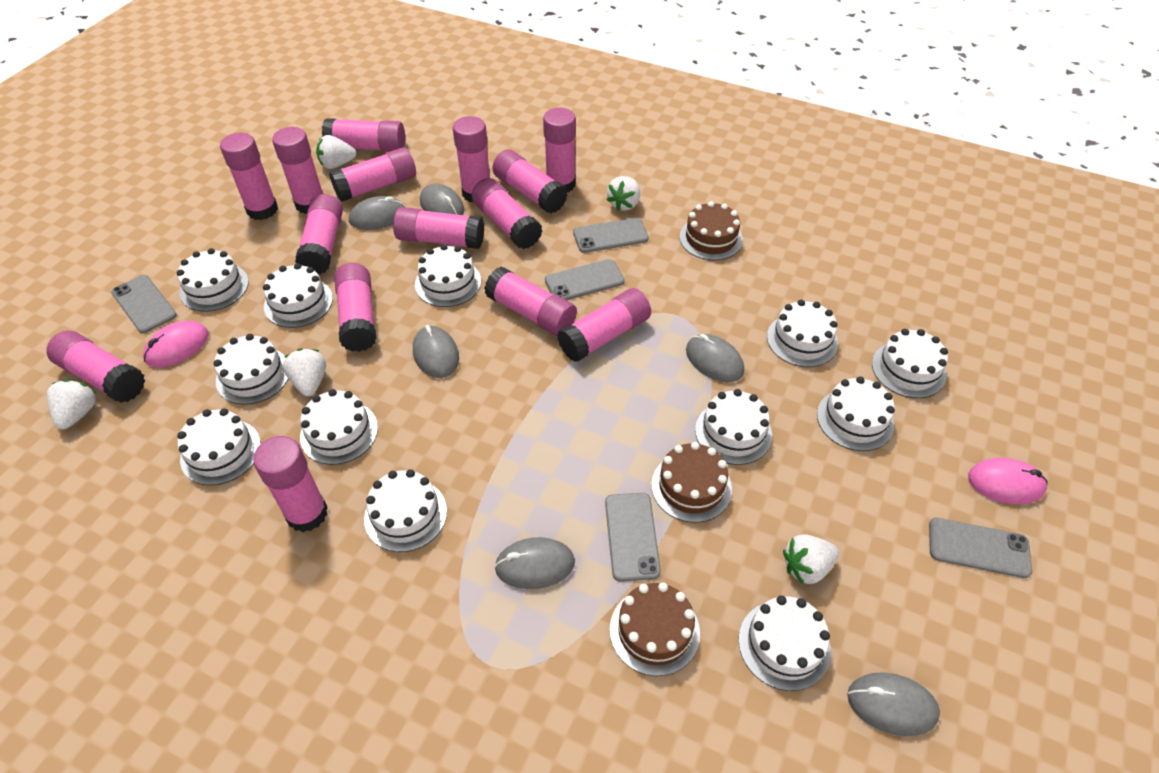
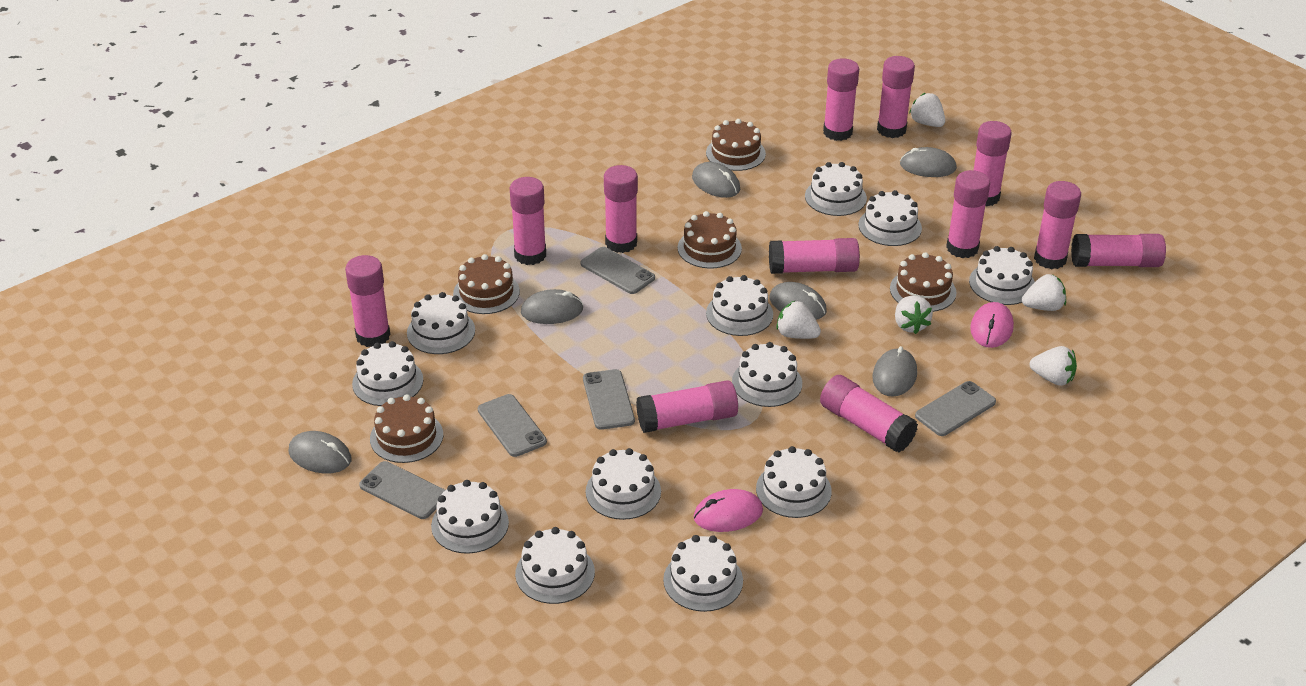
brown cake: 3 -> 5
pink glue stick: 15 -> 12

